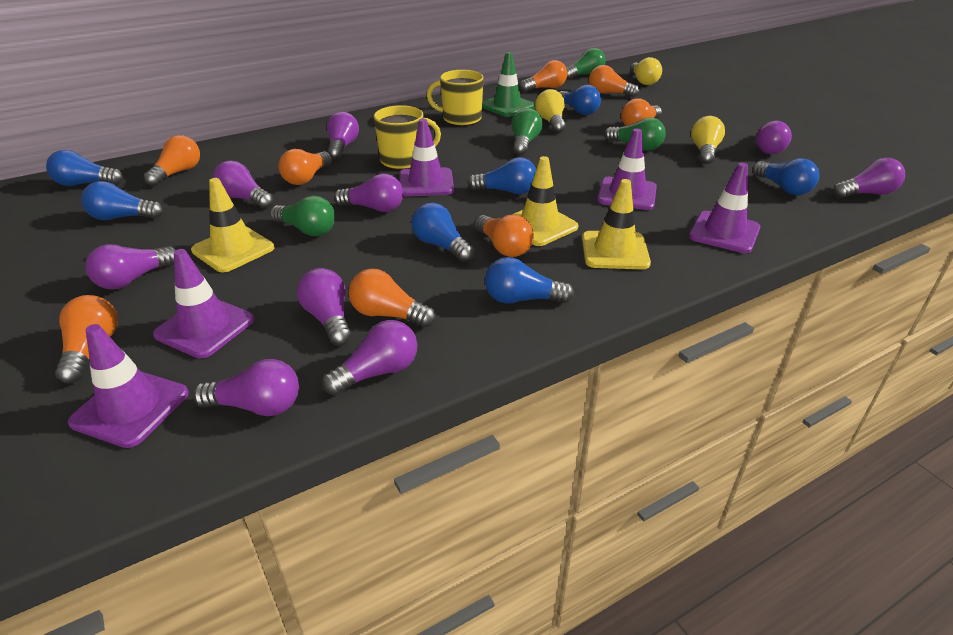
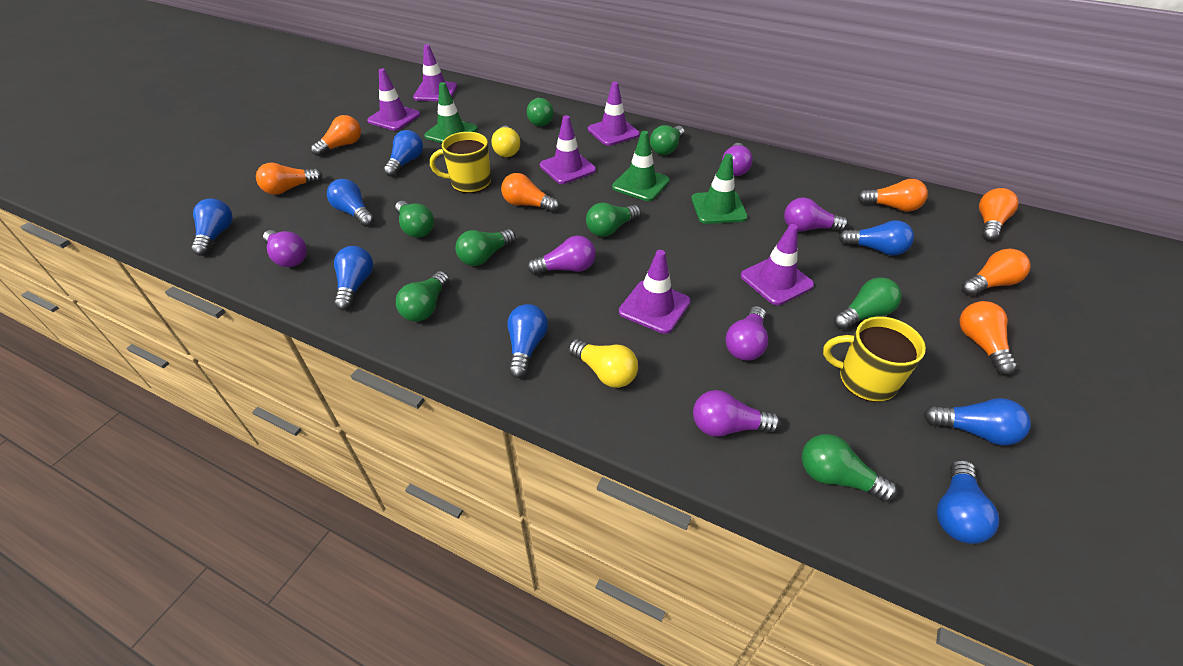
blue light bulb: 7 -> 8
green light bulb: 4 -> 8
green traffic cone: 1 -> 3
orange light bulb: 8 -> 7
purple light bulb: 9 -> 6
purple traffic cone: 5 -> 6
yellow light bulb: 3 -> 2
yellow traffic cone: 3 -> 0

